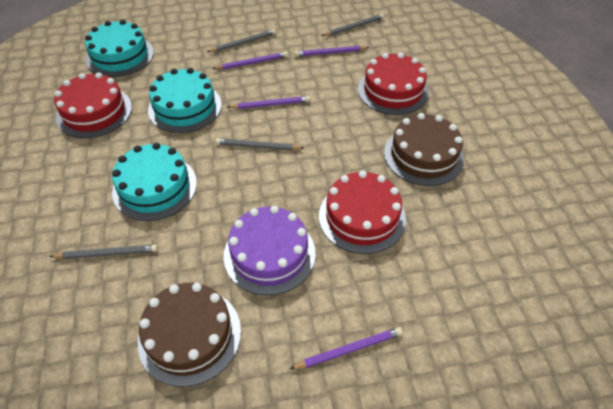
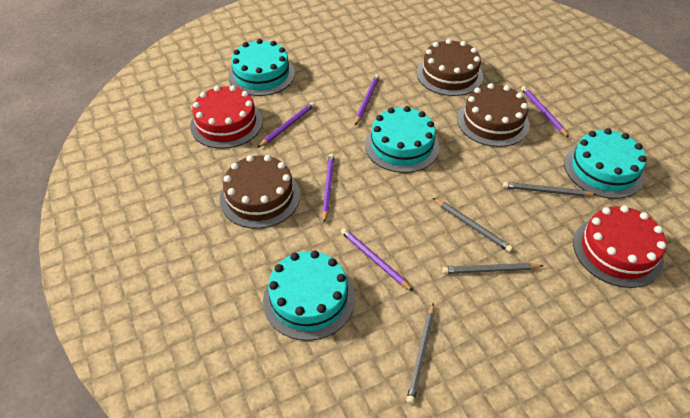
brown cake: 2 -> 3
purple cake: 1 -> 0
purple pencil: 4 -> 5
red cake: 3 -> 2
turquoise cake: 3 -> 4

